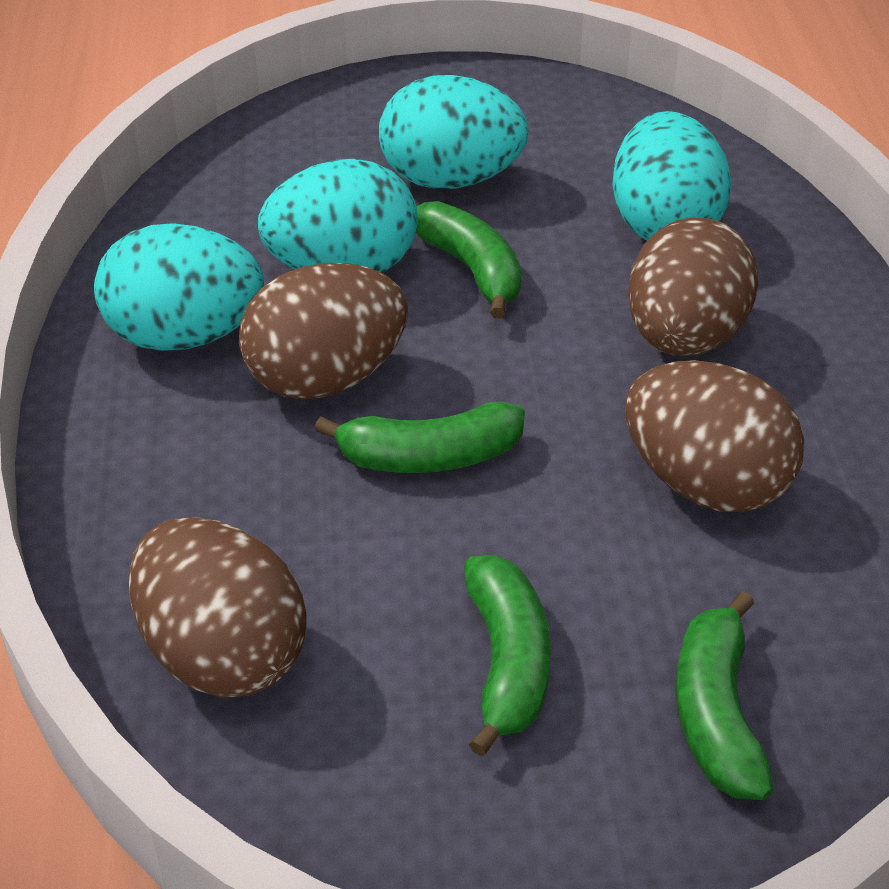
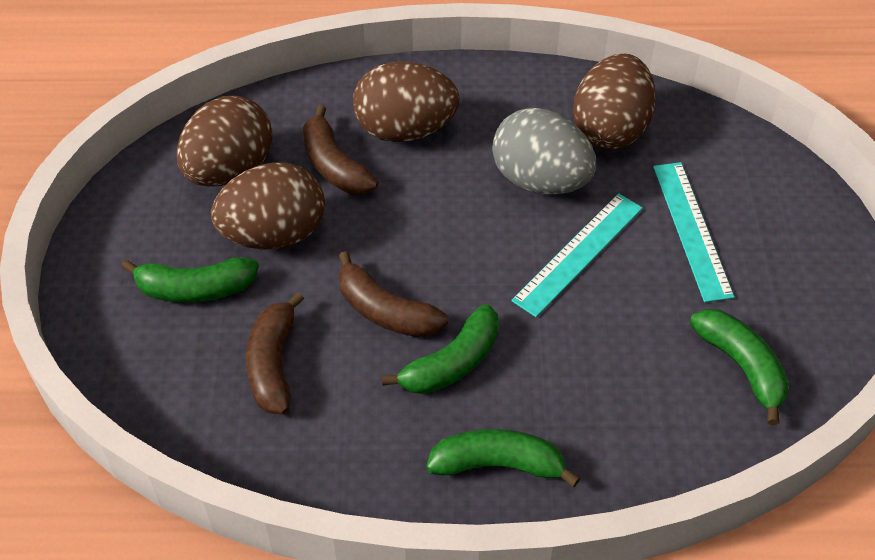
brown banana: 0 -> 3
grey egg: 0 -> 1
turquoise egg: 4 -> 0
turquoise ruler: 0 -> 2

